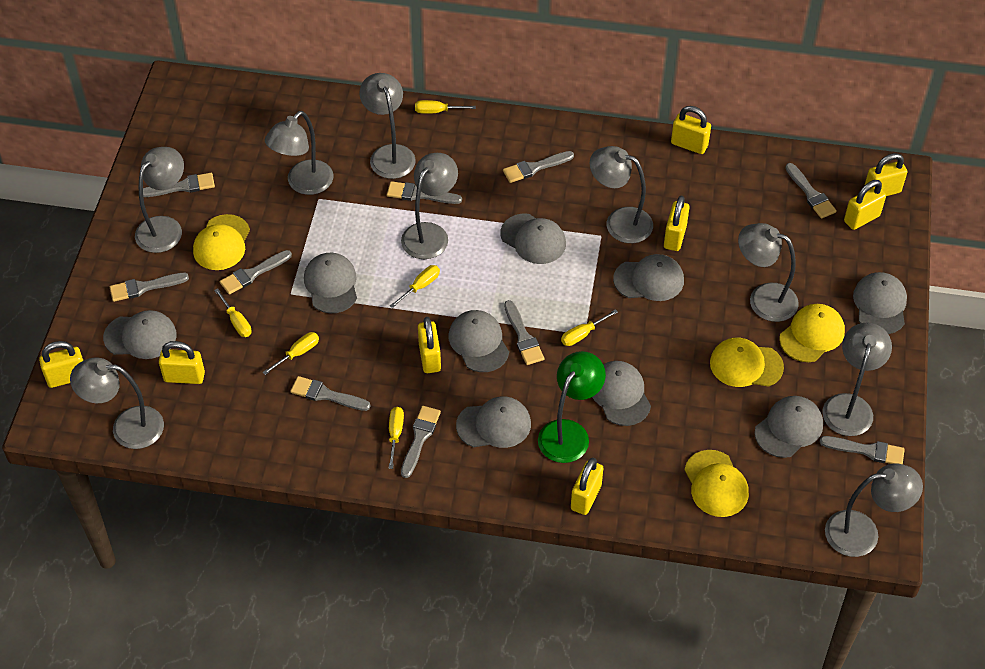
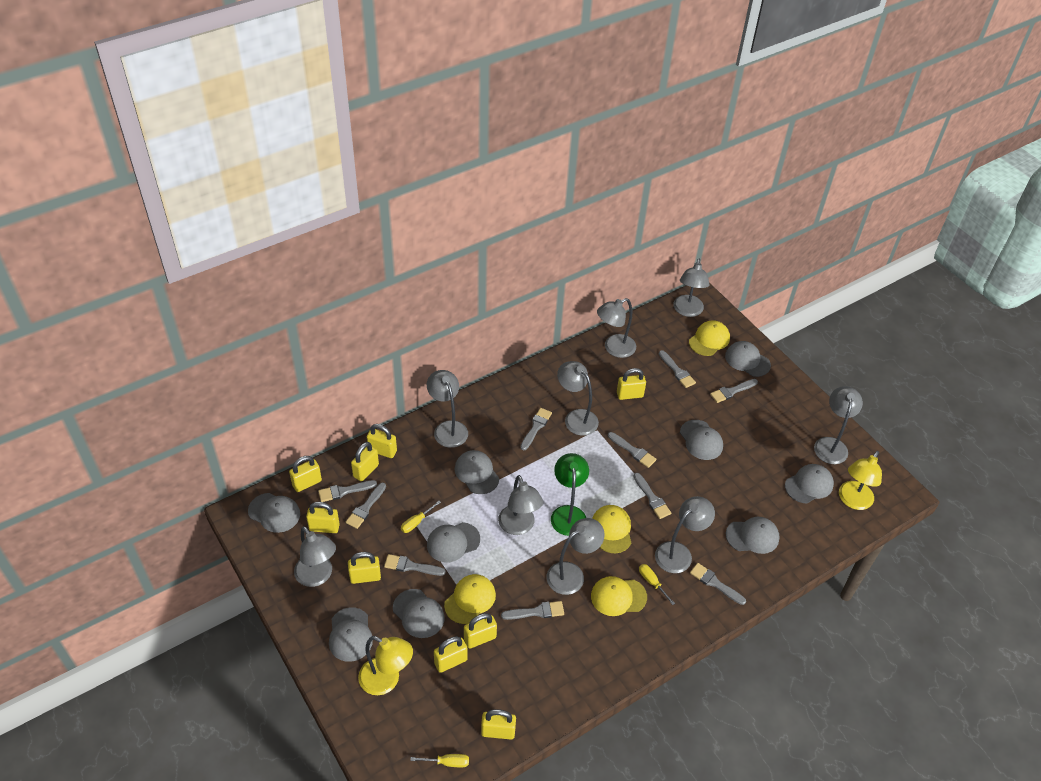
yellow lamp: 0 -> 2
yellow padlock: 8 -> 9
yellow screwdriver: 6 -> 3

